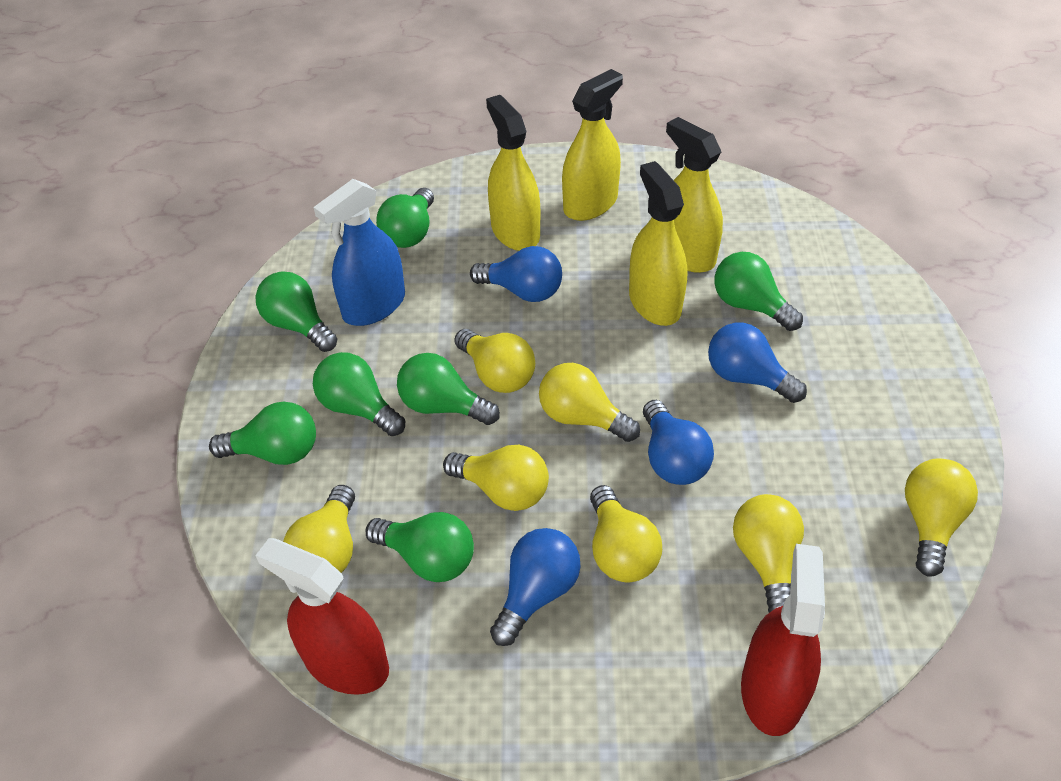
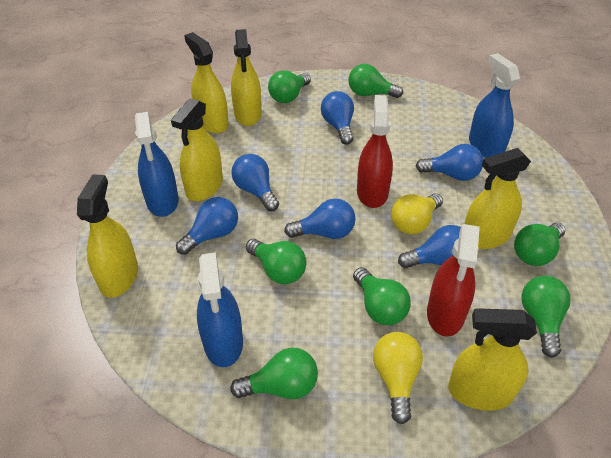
blue light bulb: 4 -> 6
blue spray bottle: 1 -> 3
yellow light bulb: 7 -> 2
yellow spray bottle: 4 -> 6

